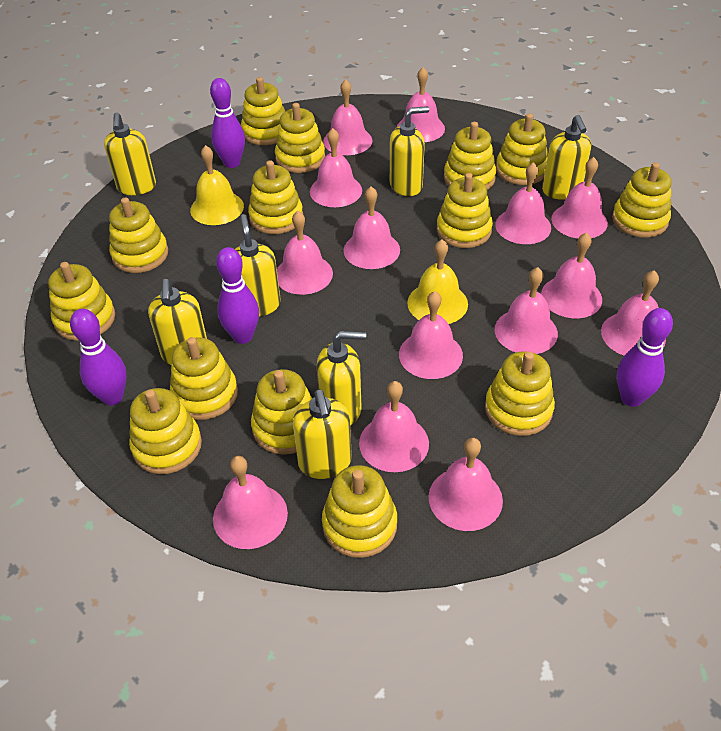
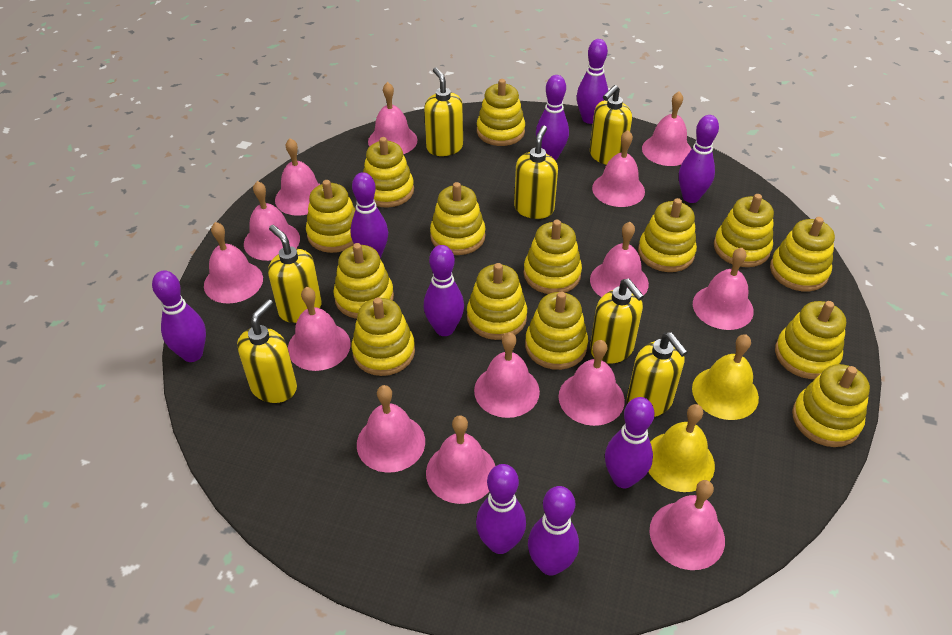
purple bowling pin: 4 -> 9

